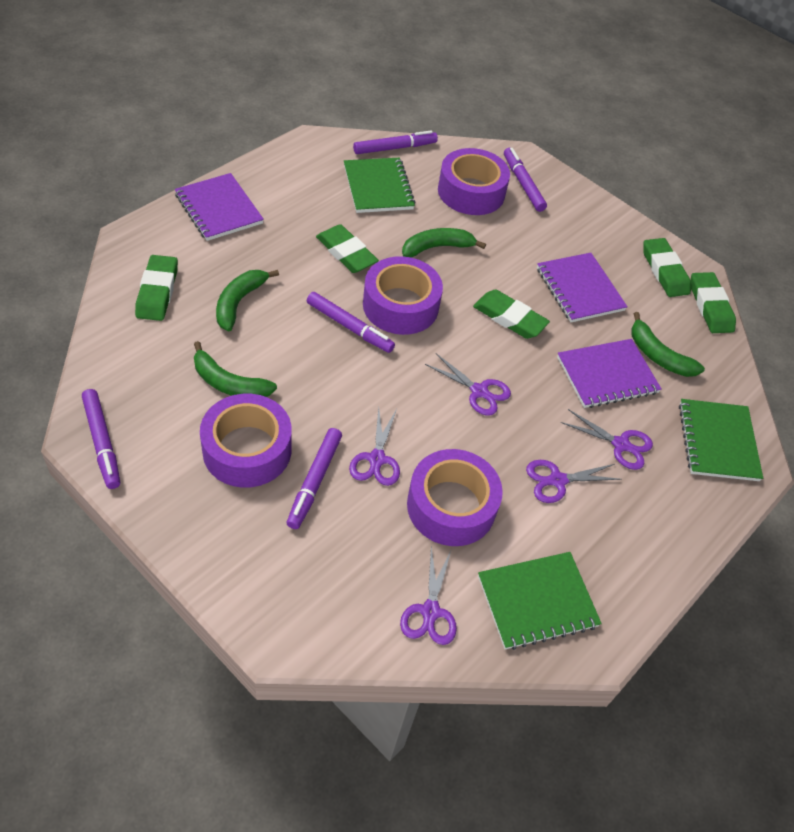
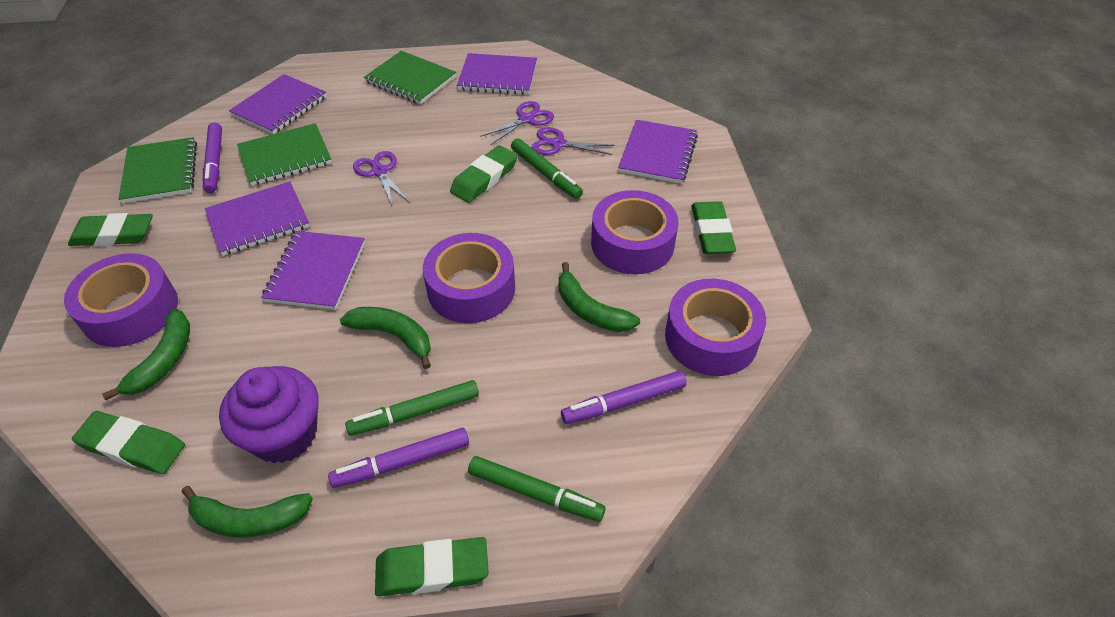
green marker: 0 -> 3
purple cupcake: 0 -> 1
purple marker: 5 -> 3
purple notebook: 3 -> 5
purple scissors: 5 -> 3

